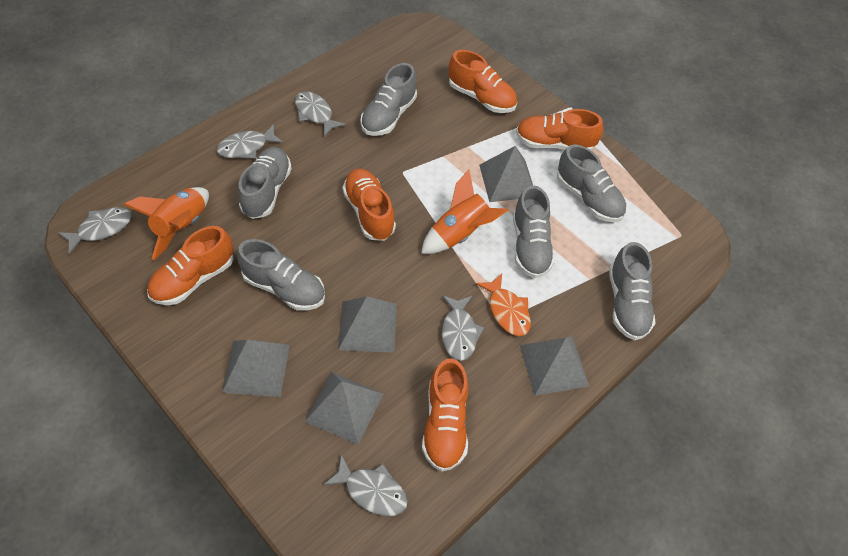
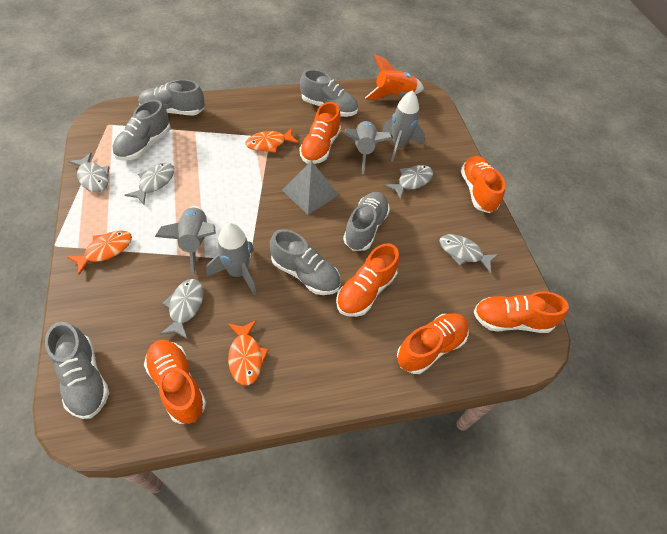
grey pyramid: 5 -> 1
grey rocket: 0 -> 4
orange fish: 1 -> 3
orange rocket: 2 -> 1
orange shoe: 5 -> 6

